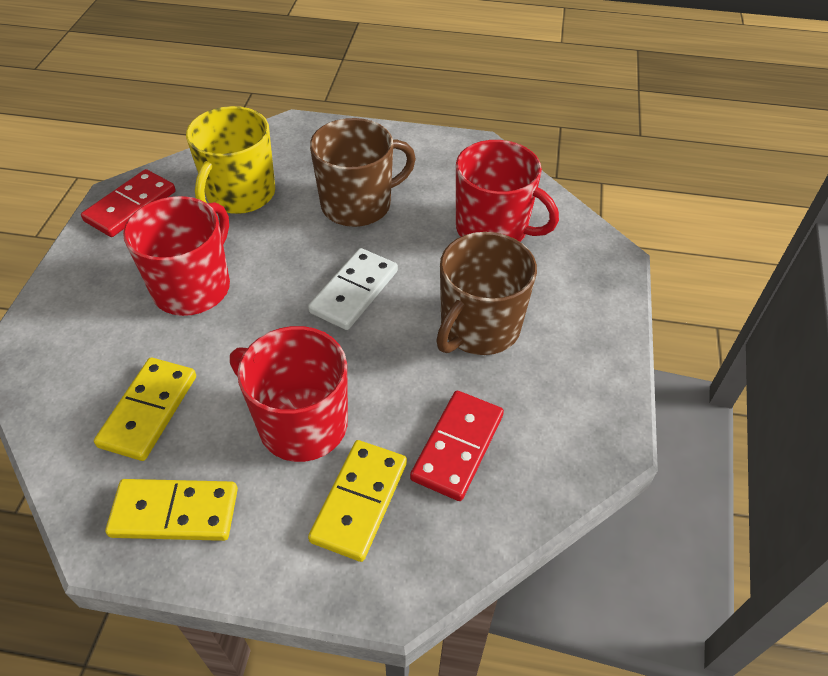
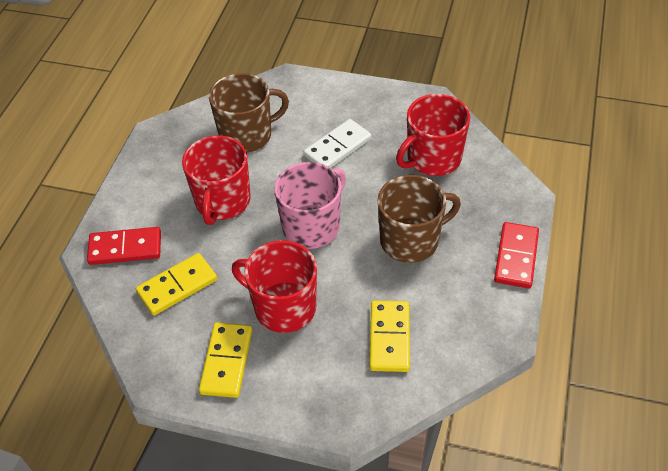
pink mug: 0 -> 1
yellow mug: 1 -> 0

